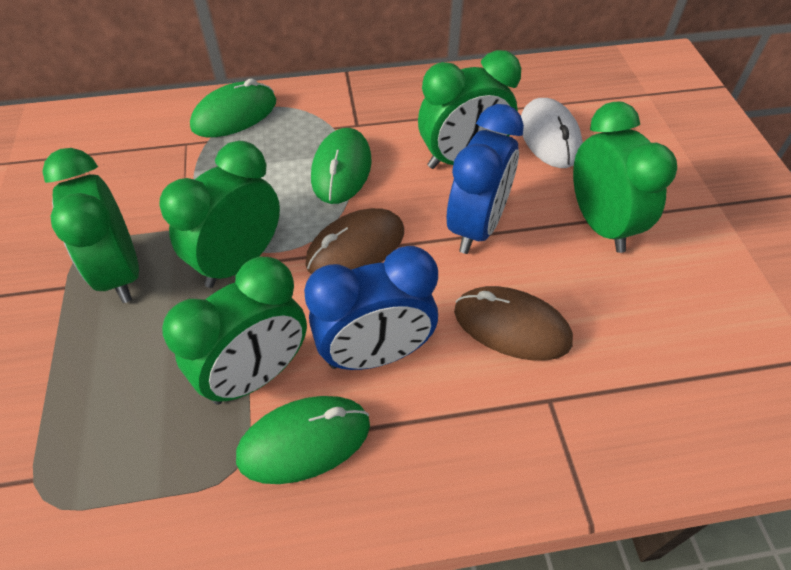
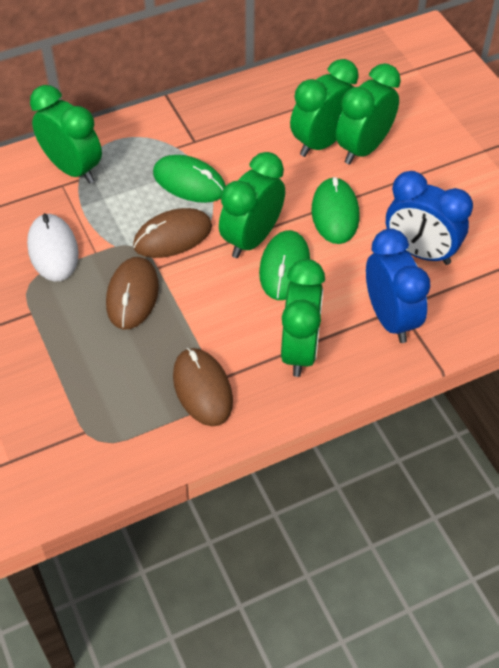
brown mouse: 2 -> 3

